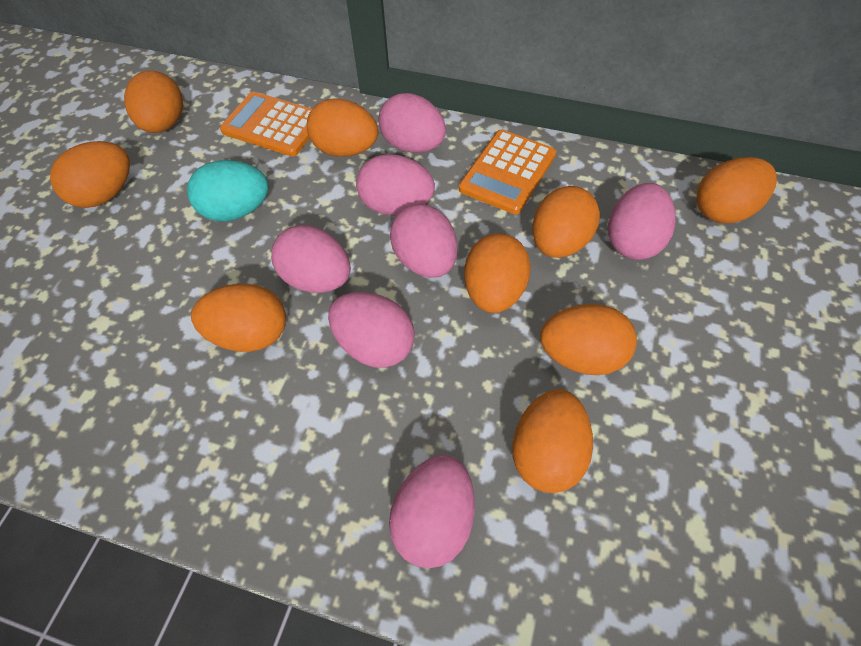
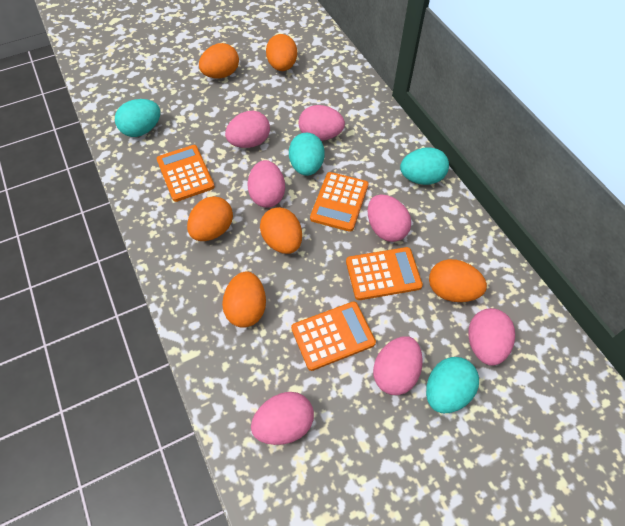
orange calculator: 2 -> 4
orange egg: 9 -> 6
turquoise egg: 1 -> 4

